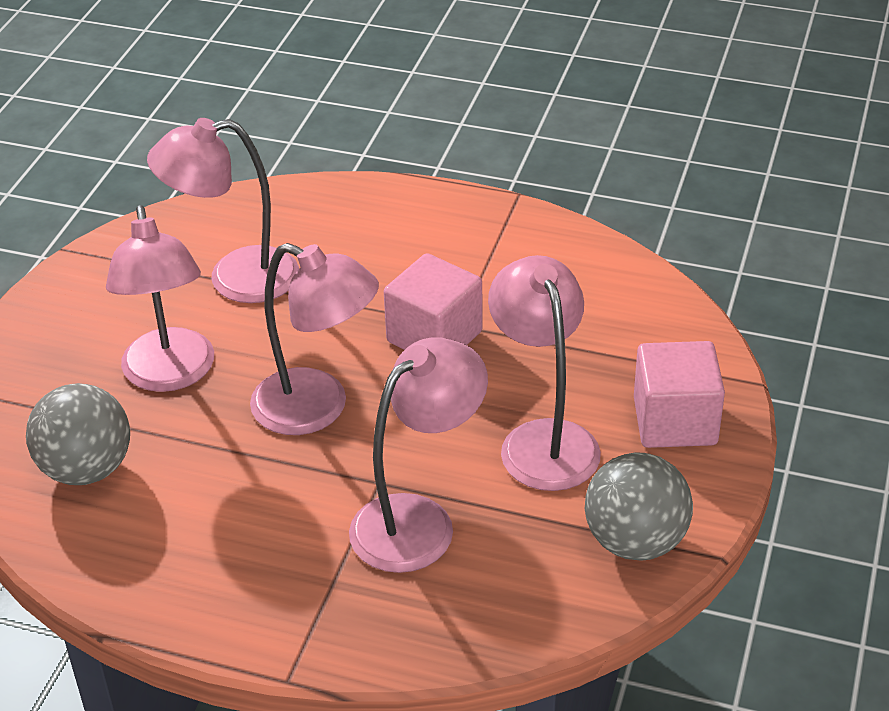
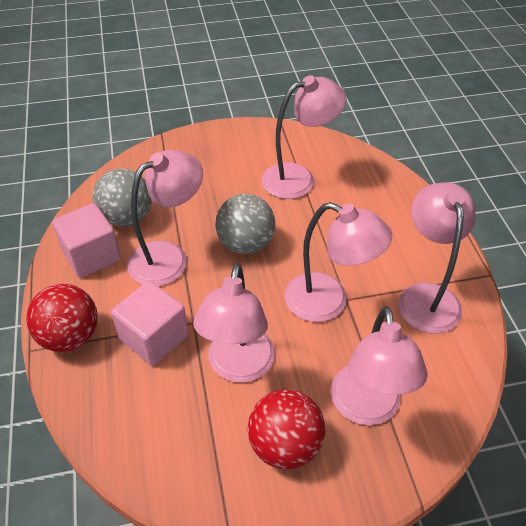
pink lamp: 5 -> 6
red ball: 0 -> 2

